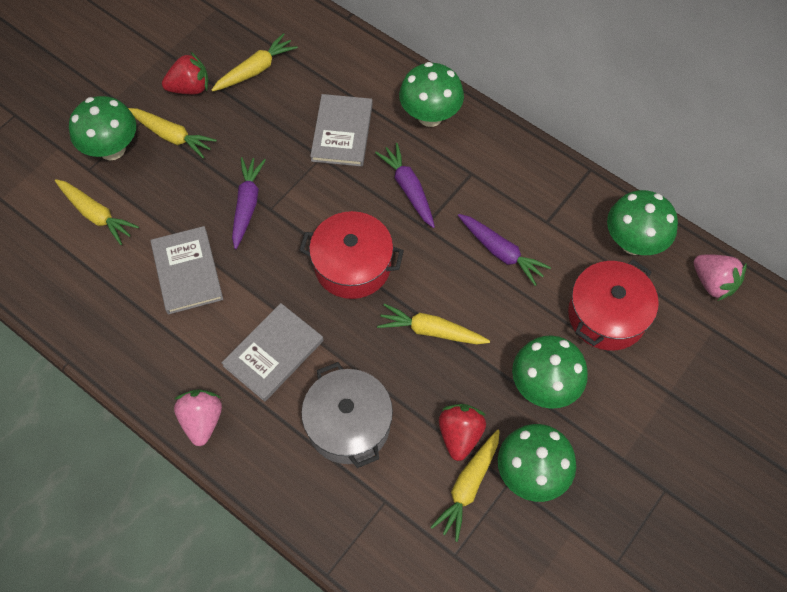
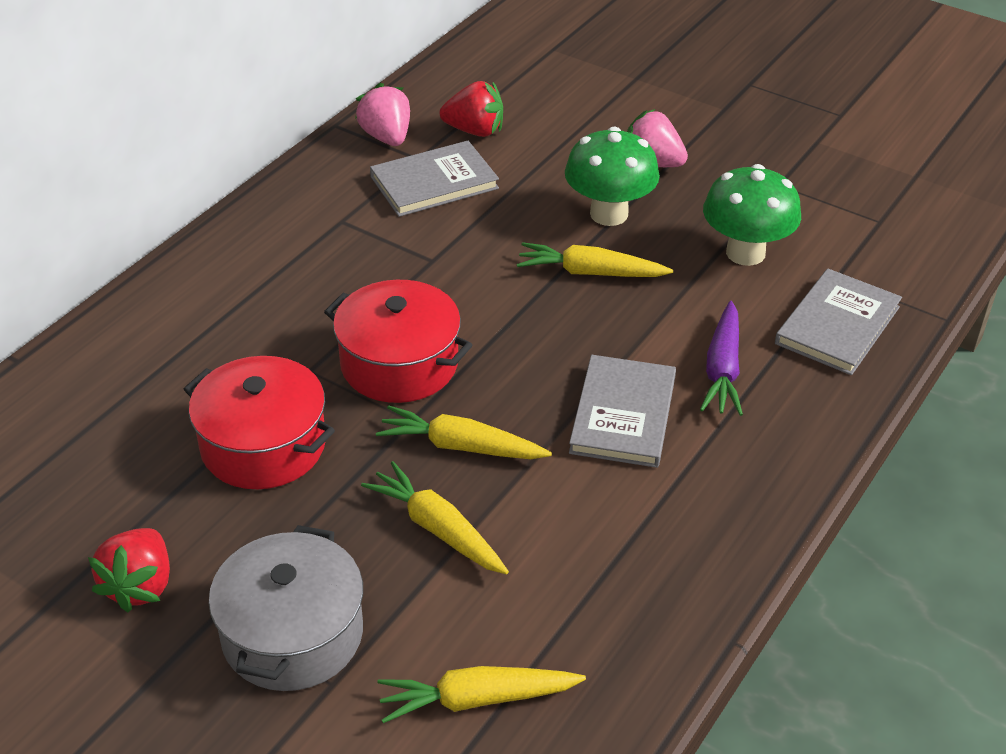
green mushroom: 5 -> 2
purple carrot: 3 -> 1
yellow carrot: 5 -> 4

